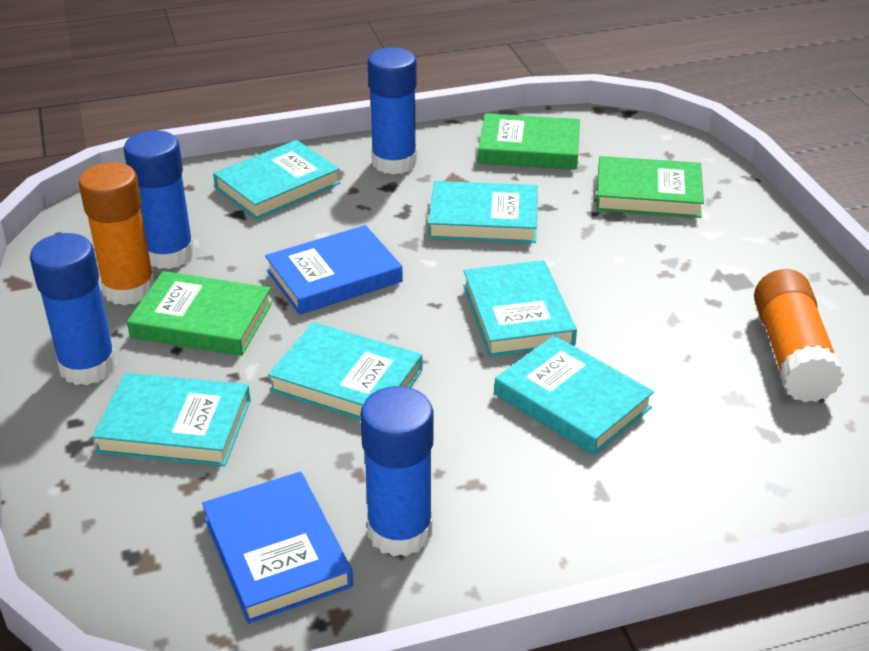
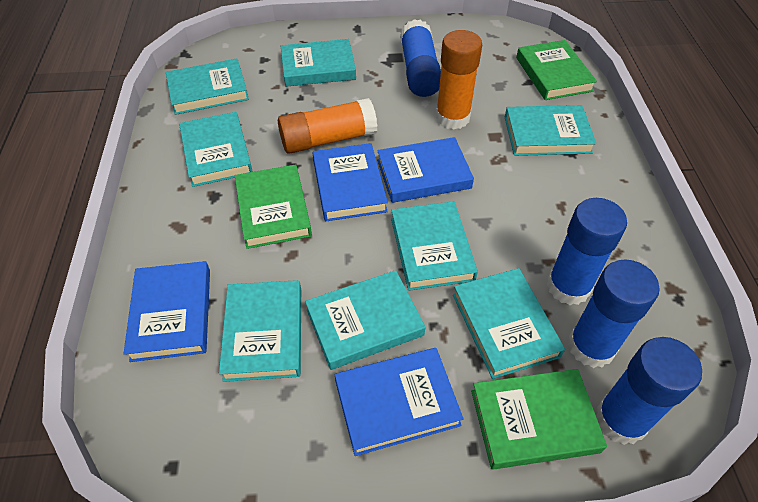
blue book: 2 -> 4
turquoise book: 6 -> 8

